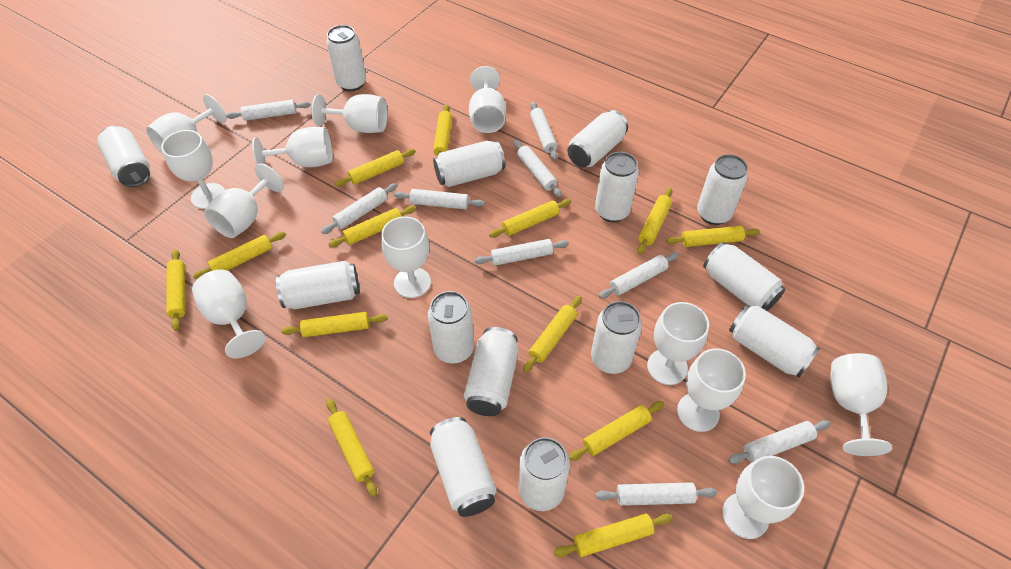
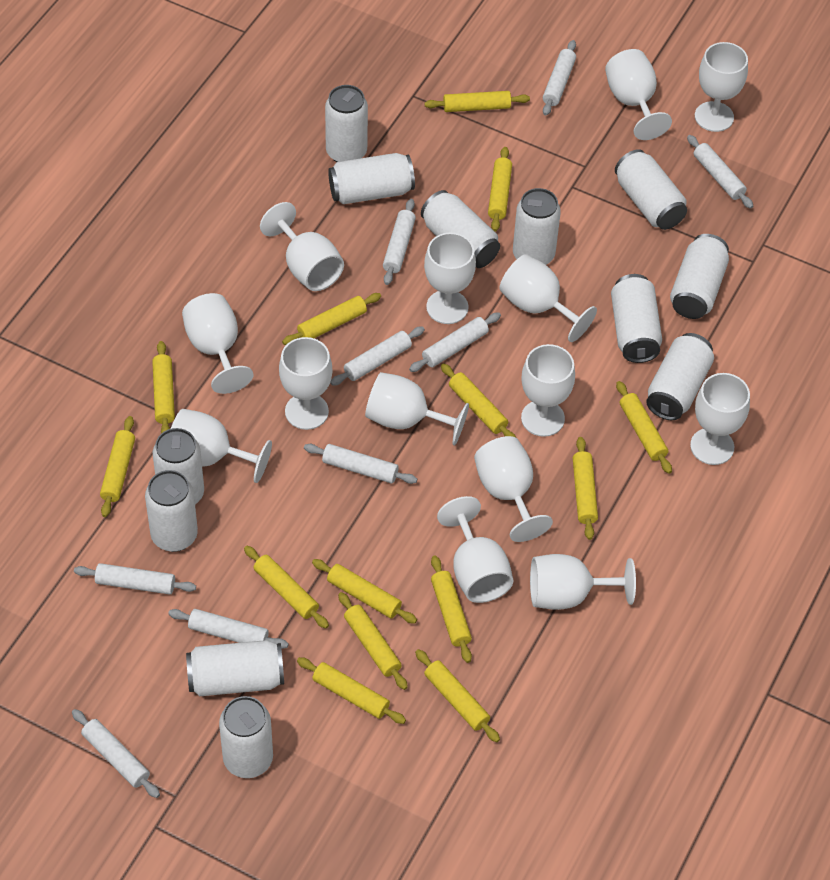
white can: 14 -> 12
white goblet: 12 -> 14
yellow rolling pin: 13 -> 14

